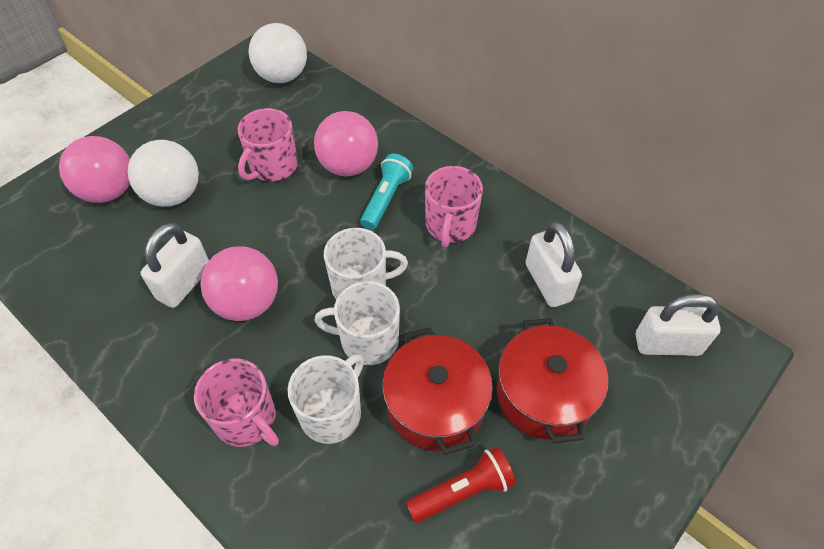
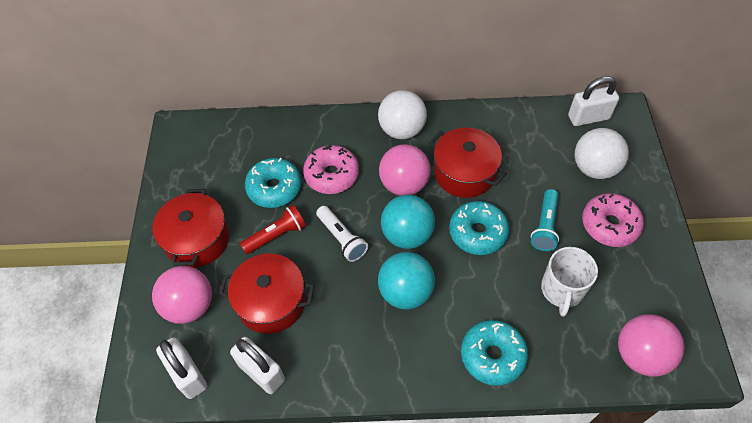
pink donut: 0 -> 2
pink mug: 3 -> 0
red pot: 2 -> 3
turquoise ball: 0 -> 2
turquoise donut: 0 -> 3
white flashlight: 0 -> 1
white mug: 3 -> 1

